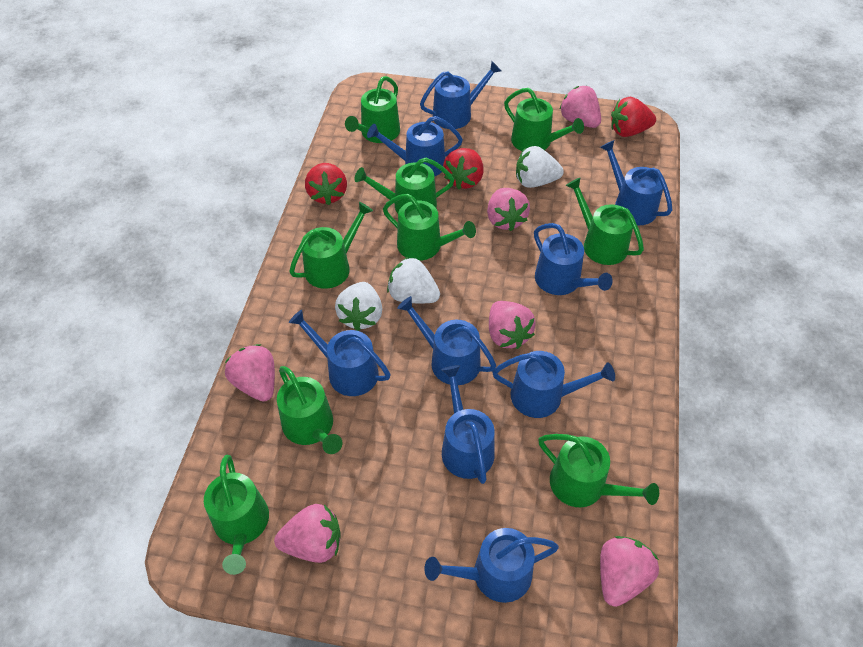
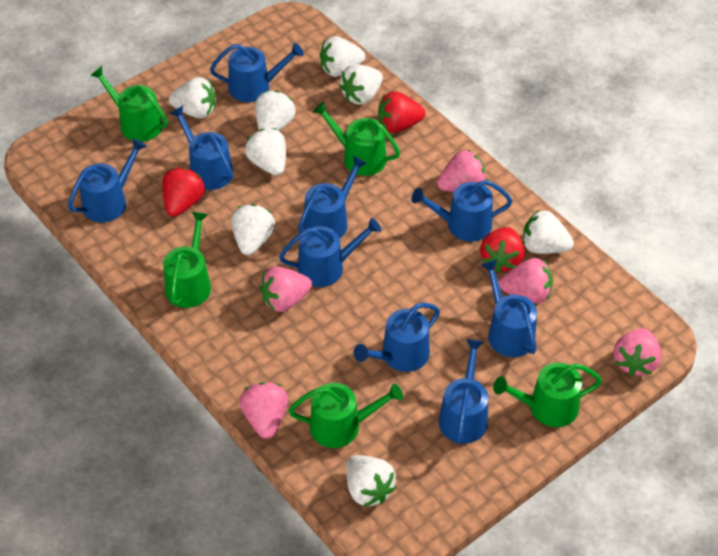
green watering can: 9 -> 5
pink strawberry: 6 -> 5
white strawberry: 3 -> 8

